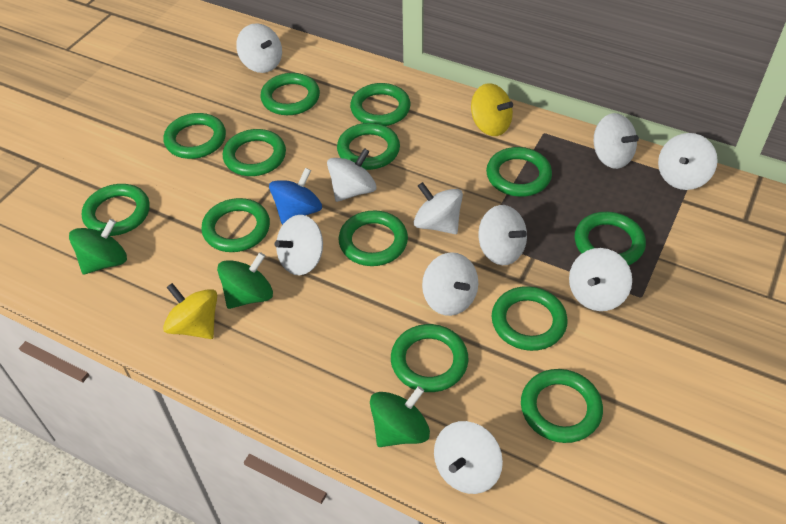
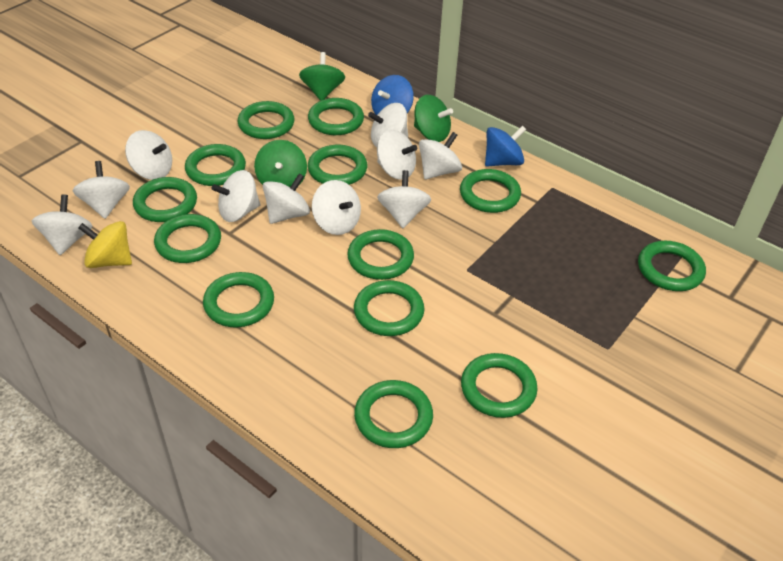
blue spinning top: 1 -> 2
yellow spinning top: 2 -> 1

